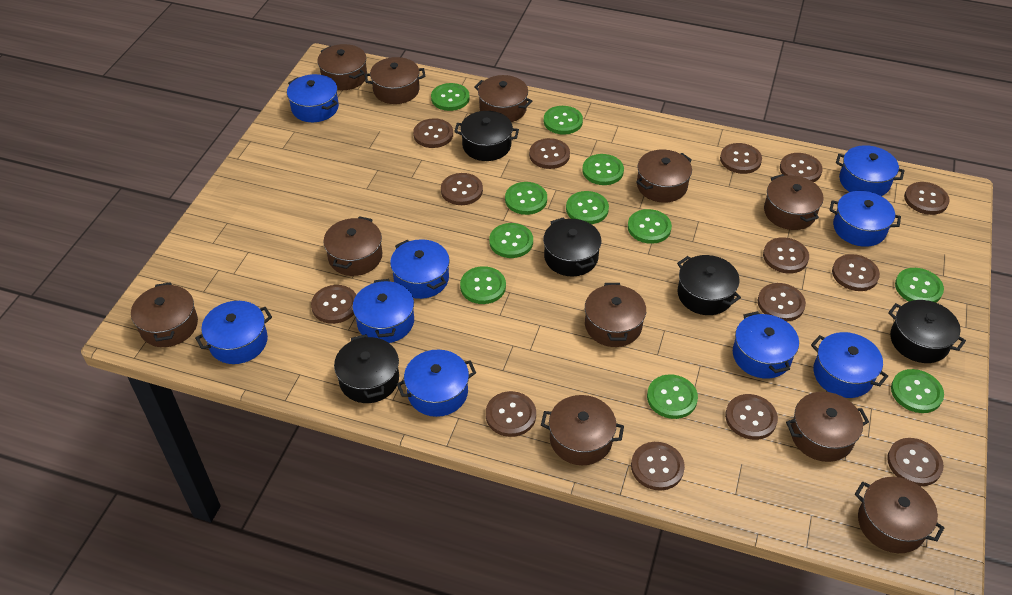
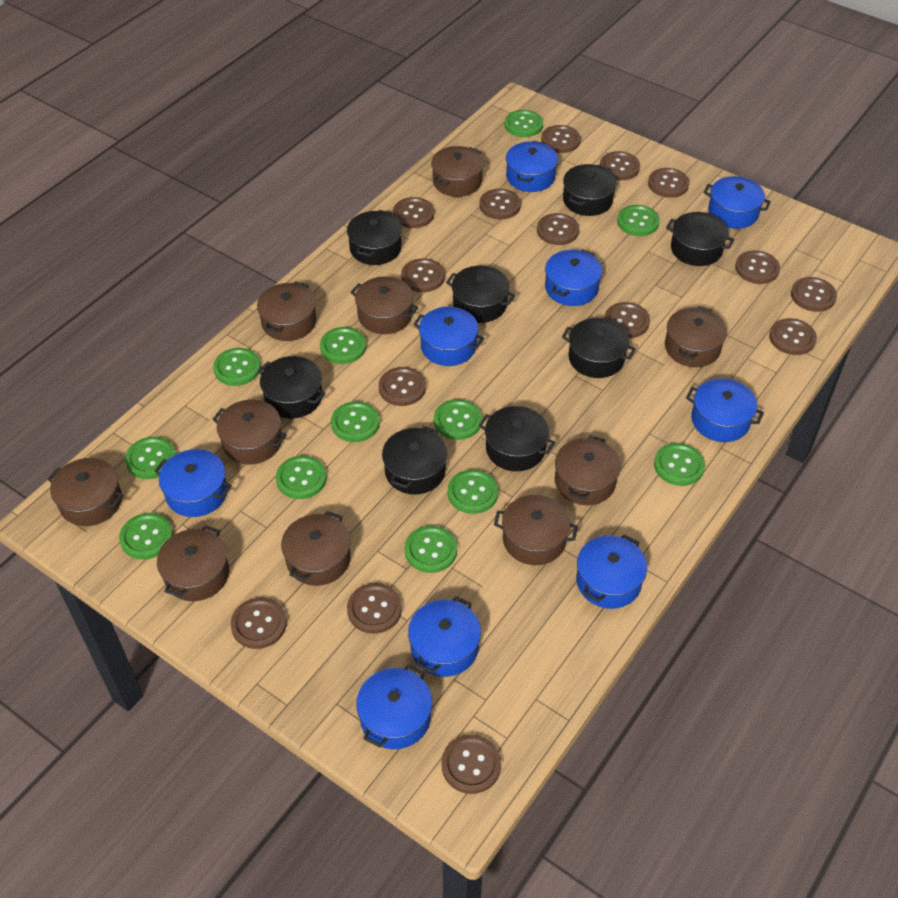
black pot: 5 -> 8
brown button: 14 -> 15
brown pot: 11 -> 10
green button: 11 -> 12

